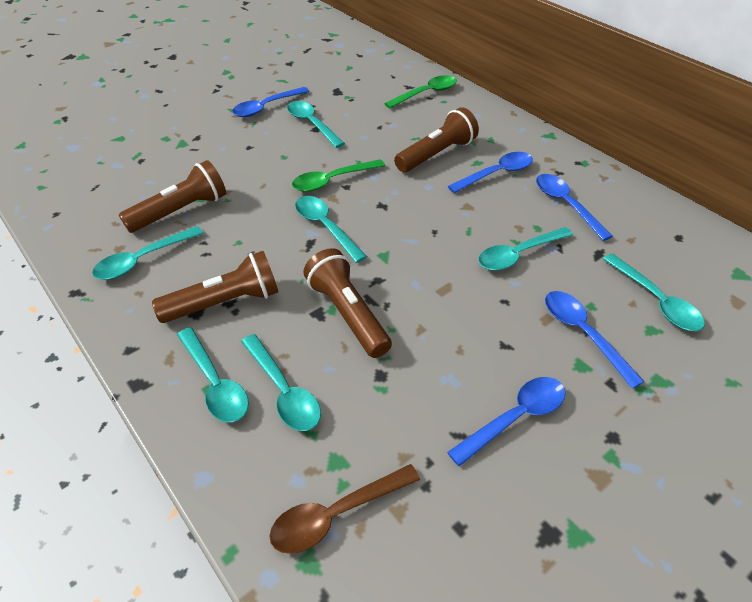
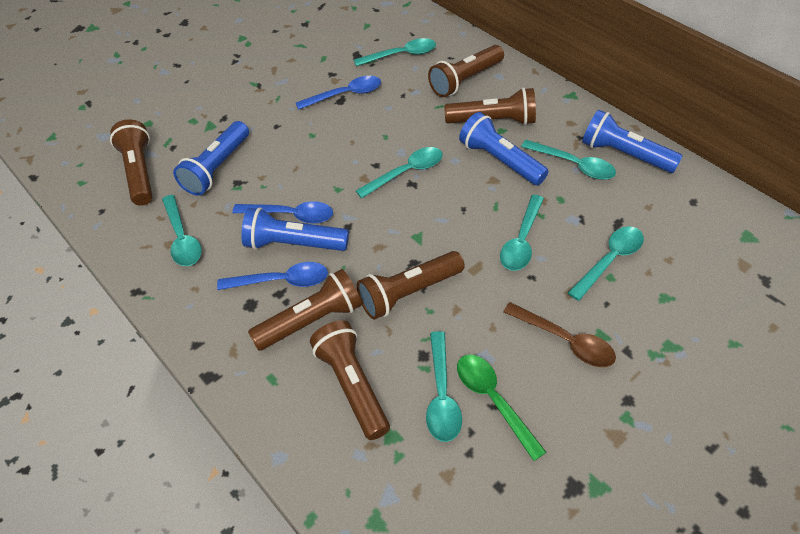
blue flashlight: 0 -> 4
blue spoon: 5 -> 3
brown flashlight: 4 -> 6
green spoon: 2 -> 1

